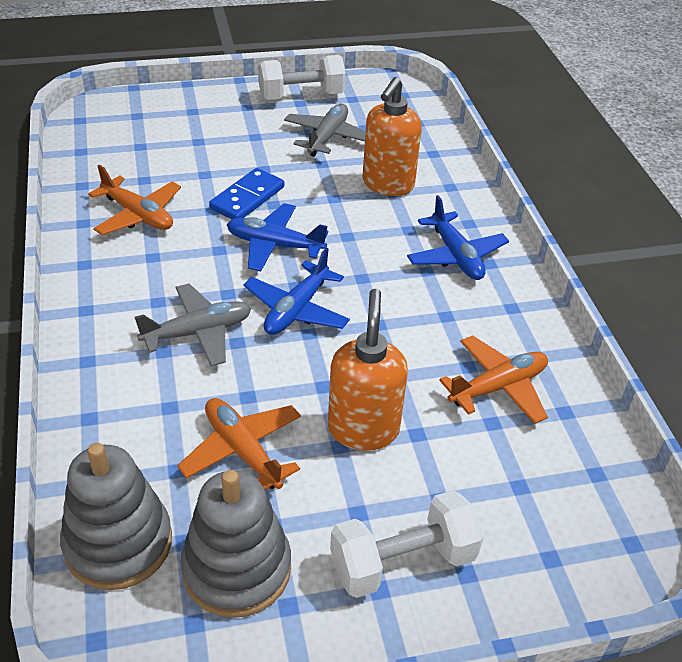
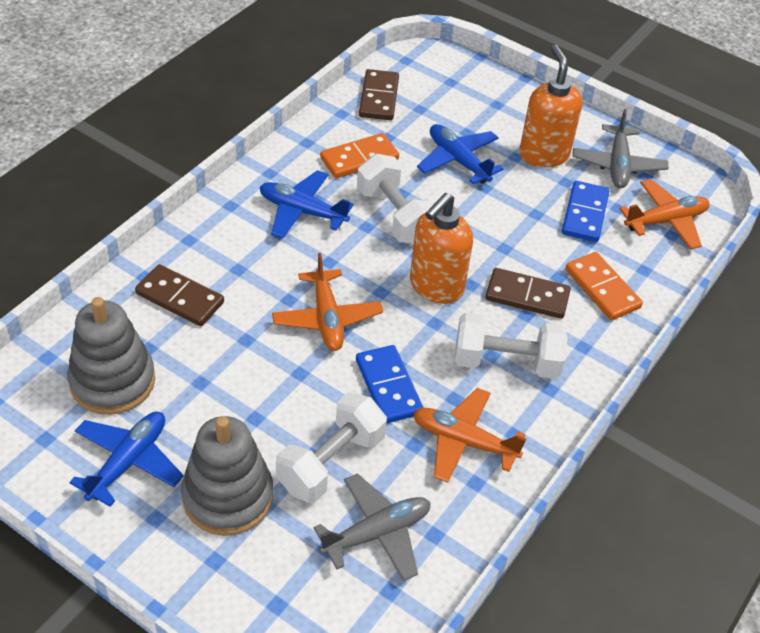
blue domino: 1 -> 2
brown domino: 0 -> 3
orange domino: 0 -> 2
white dumbbell: 2 -> 3

